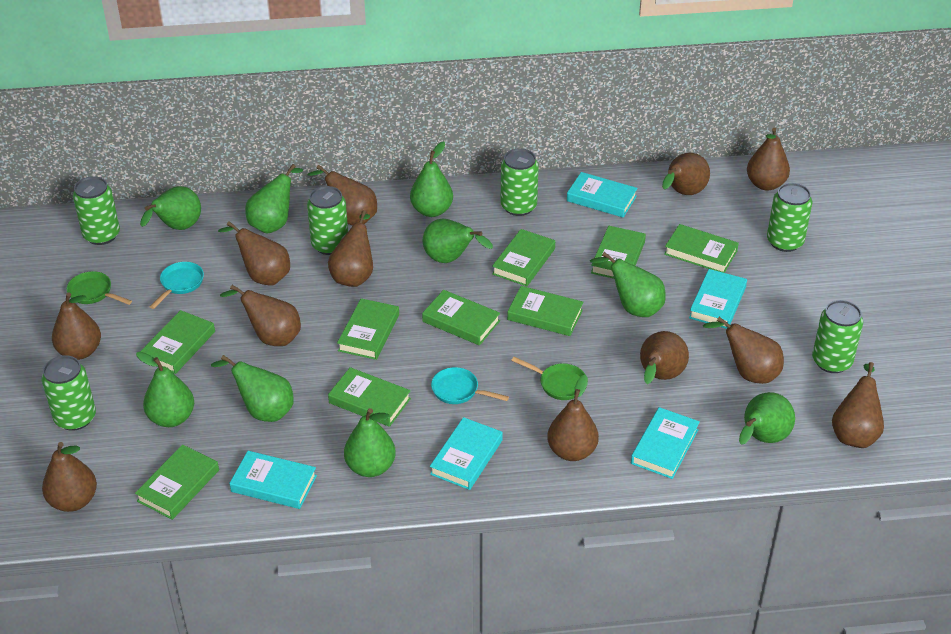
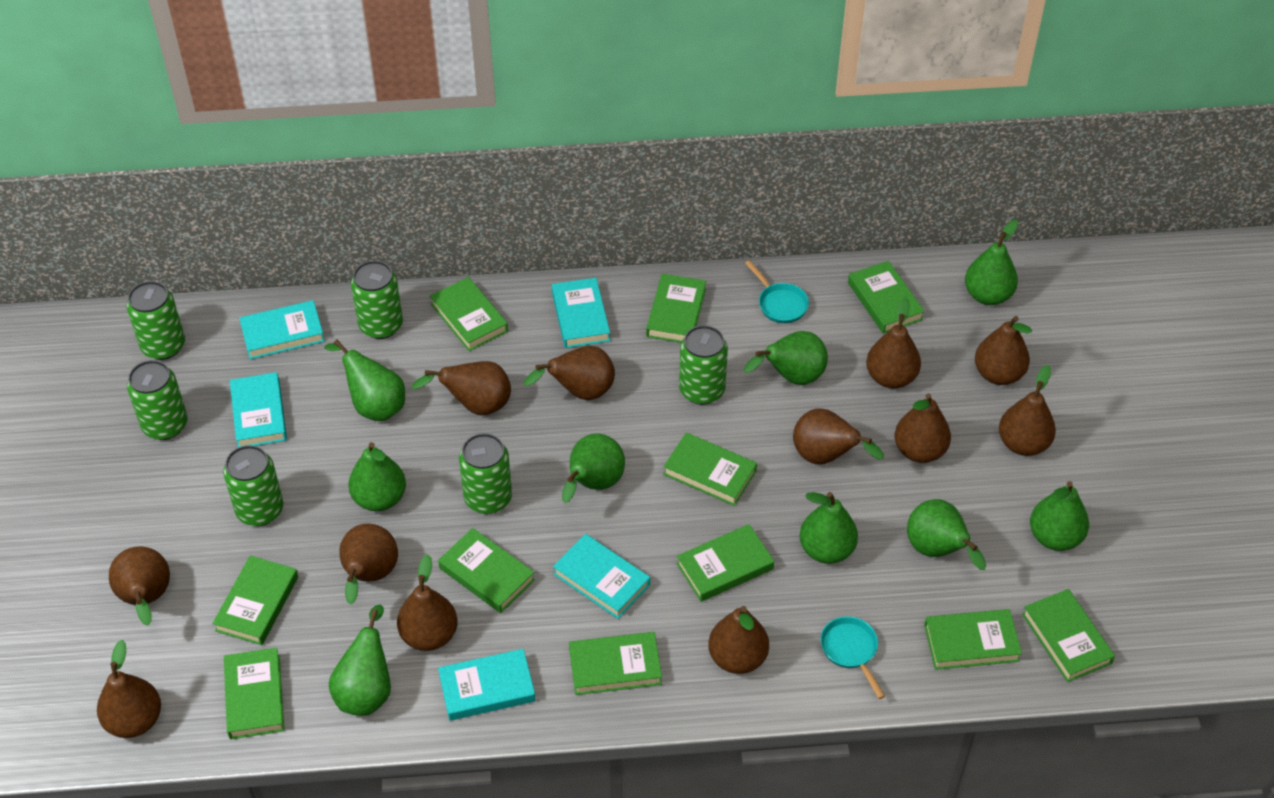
green book: 9 -> 11
green pan: 2 -> 0

